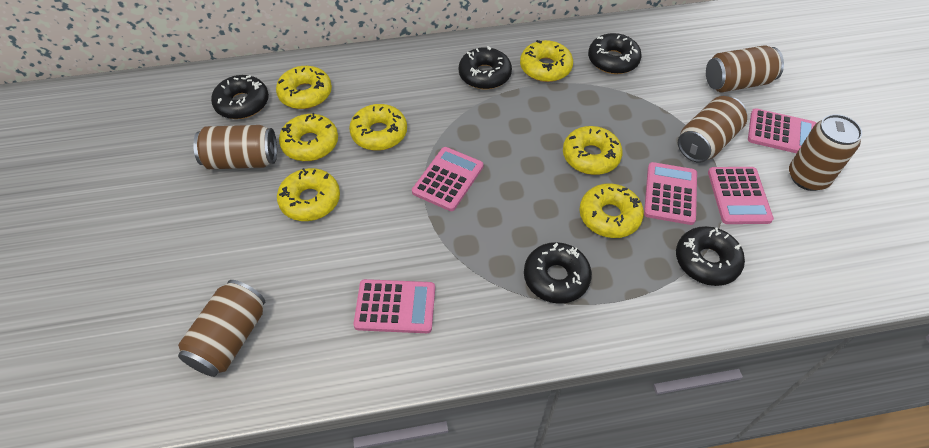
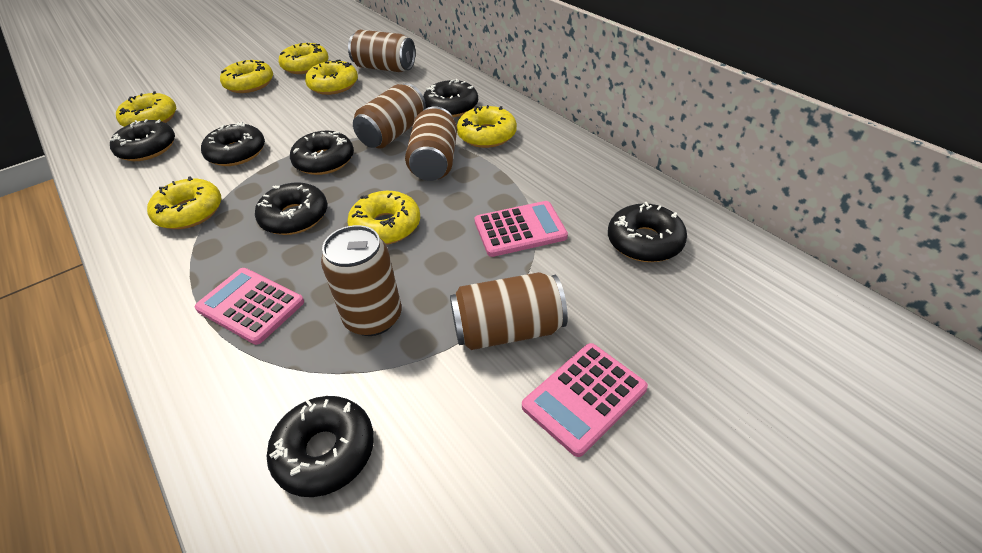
black donut: 5 -> 7
pink calculator: 5 -> 3

